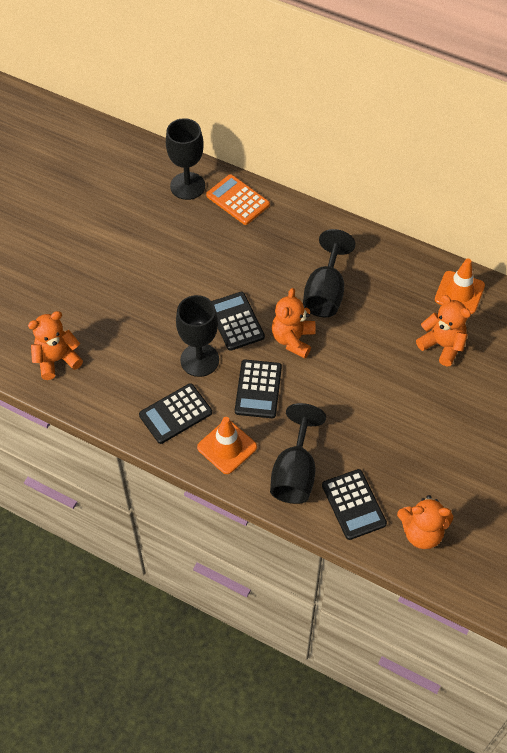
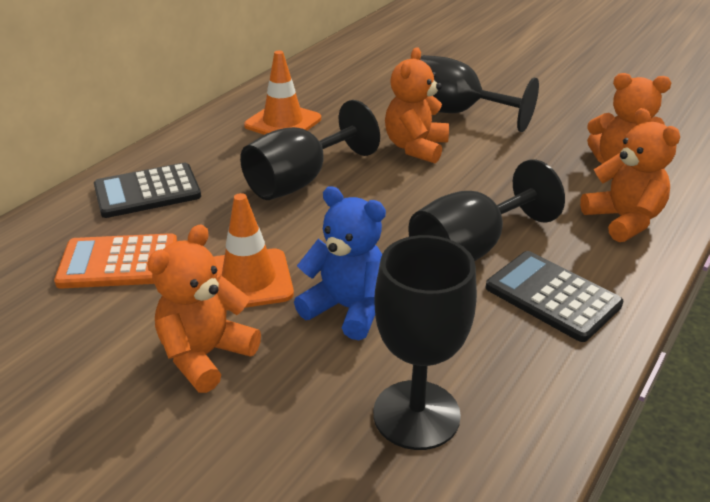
black calculator: 4 -> 2
blue teddy bear: 0 -> 1

